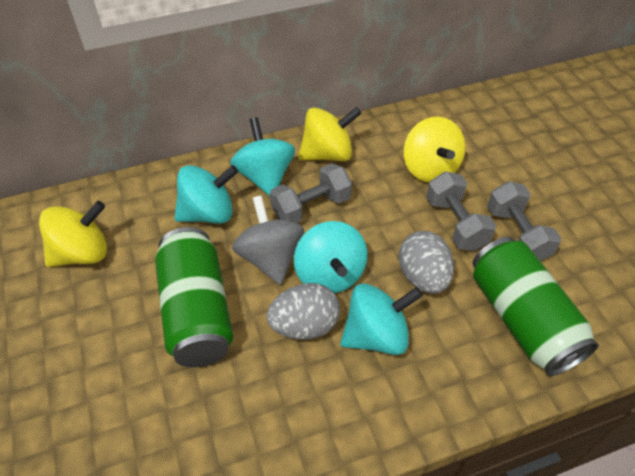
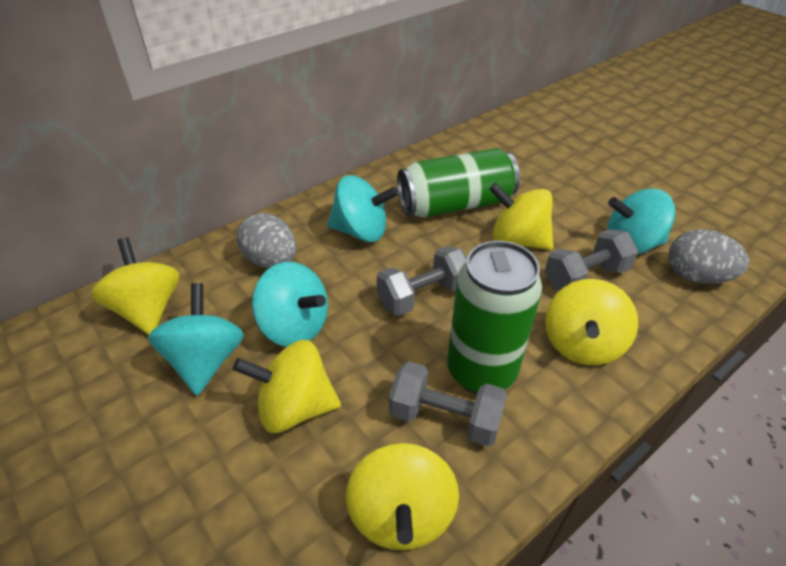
grey spinning top: 1 -> 0
yellow spinning top: 3 -> 5

